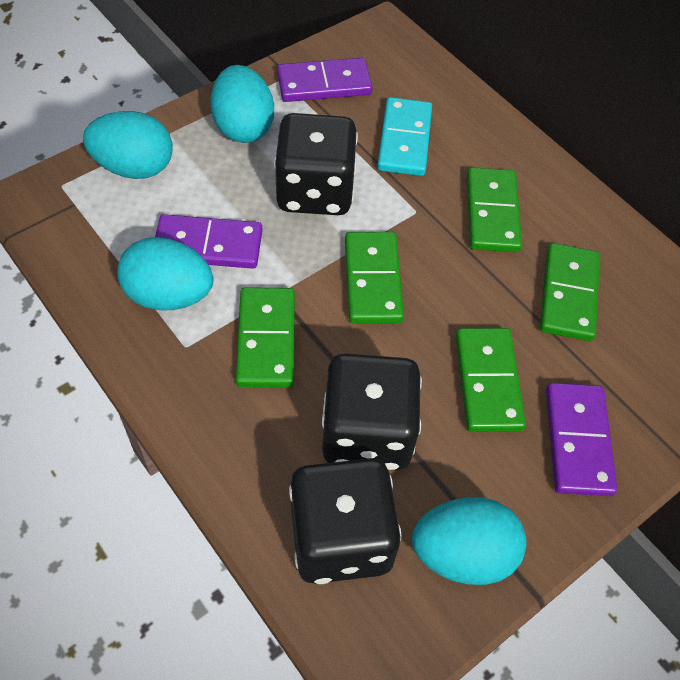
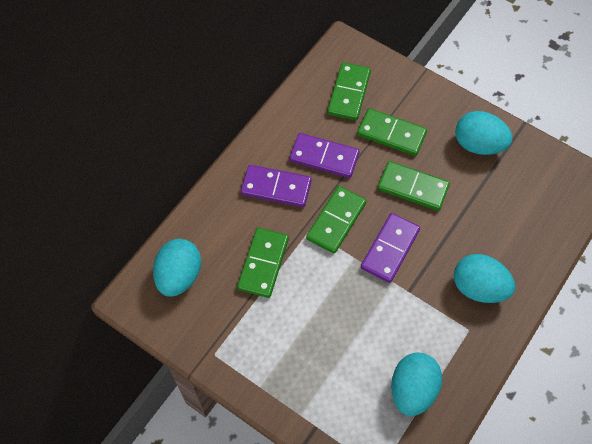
black dice: 3 -> 0
turquoise domino: 1 -> 0

